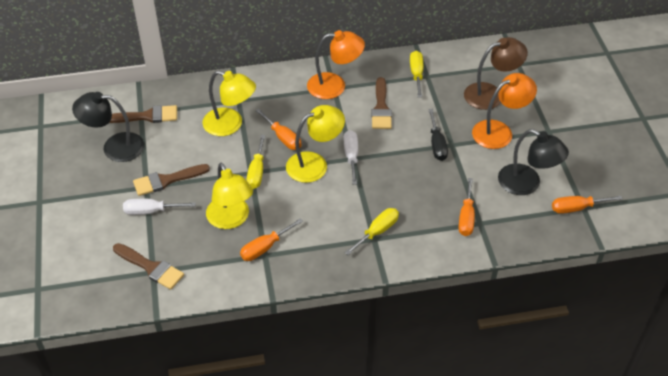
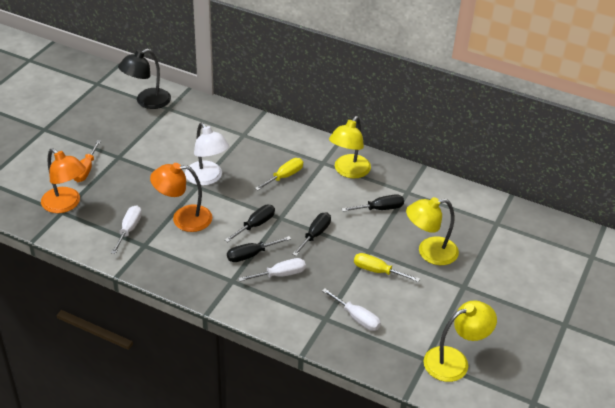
black lamp: 2 -> 1
black screwdriver: 1 -> 4
brown brush: 4 -> 0
brown lamp: 1 -> 0
orange screwdriver: 4 -> 1
white lamp: 0 -> 1
white screwdriver: 2 -> 3
yellow screwdriver: 3 -> 2

